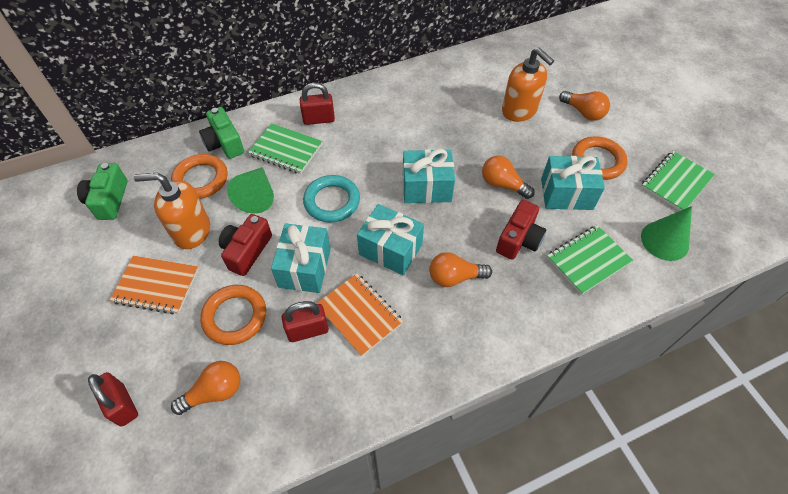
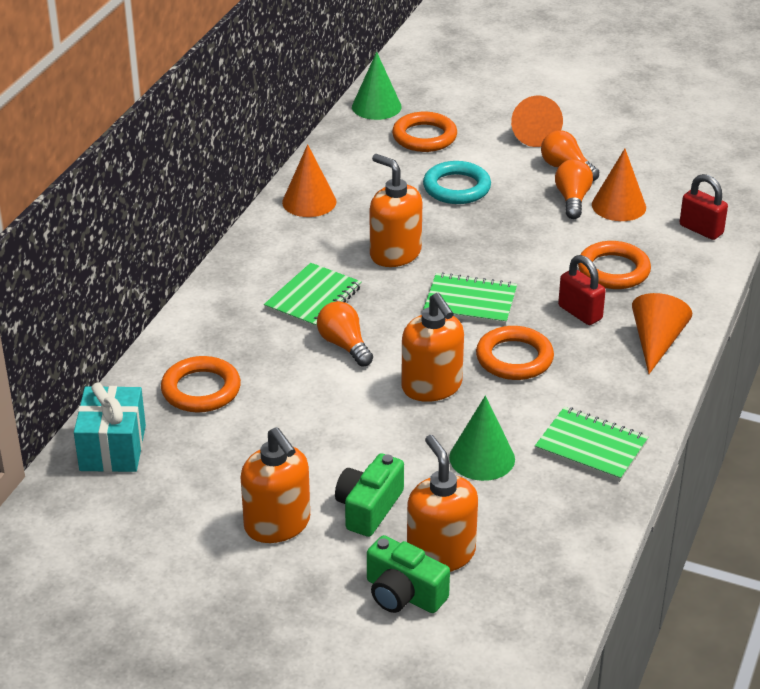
orange cone: 0 -> 4
orange light bulb: 4 -> 3
orange notebook: 2 -> 0
orange ring: 3 -> 4
orange soap dispenser: 2 -> 4
red camera: 2 -> 0
red padlock: 3 -> 2
turquoise gift: 4 -> 1

